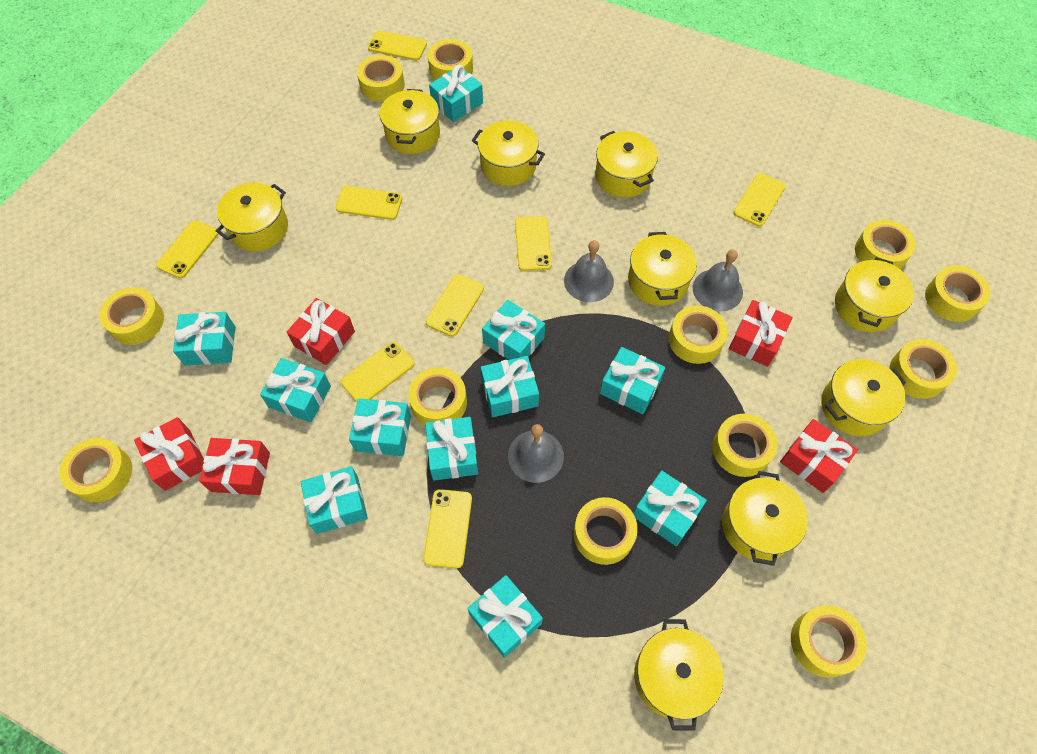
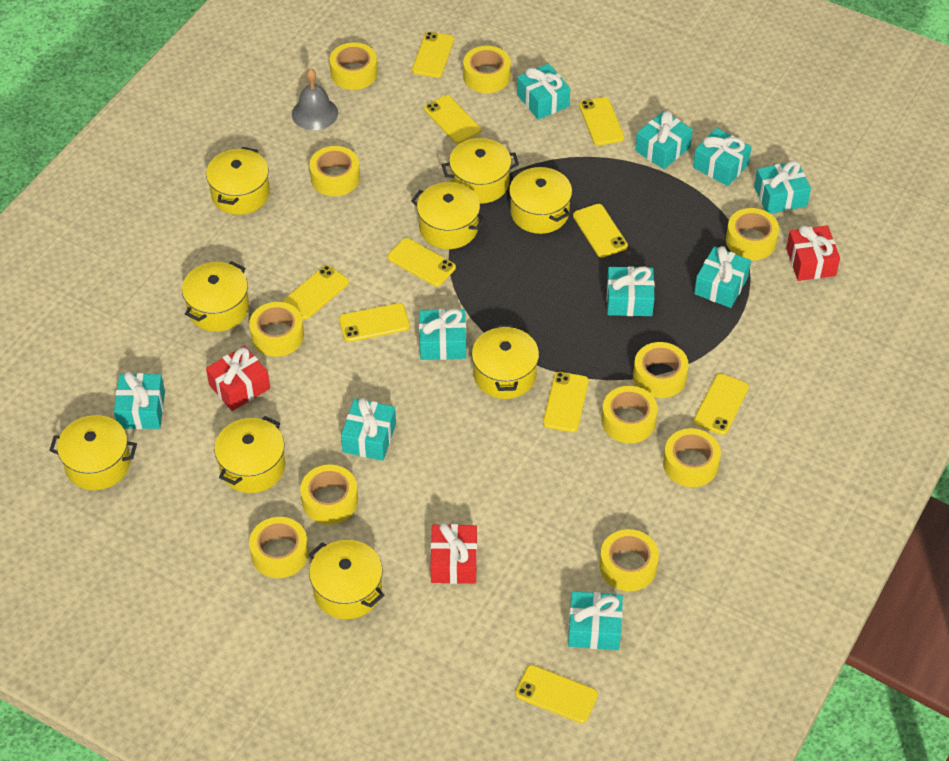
grey bell: 3 -> 1
red gift: 5 -> 3
turquoise gift: 11 -> 10
yellow phone: 8 -> 10
yellow tape: 12 -> 11

